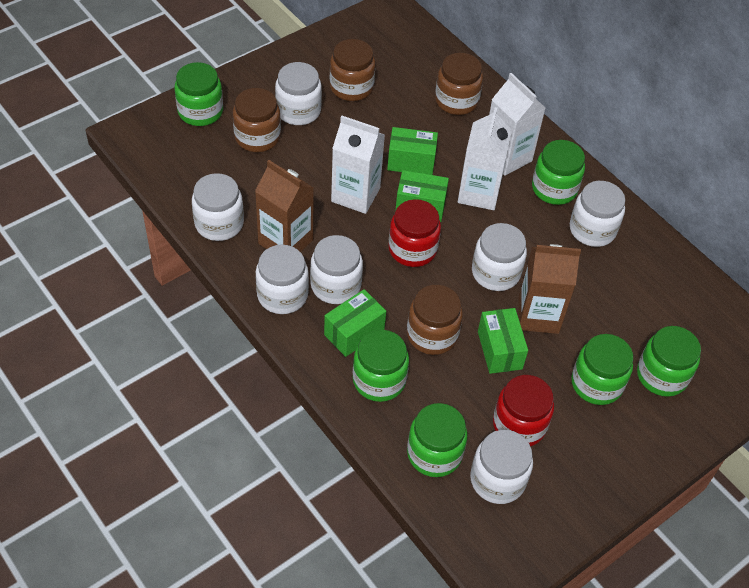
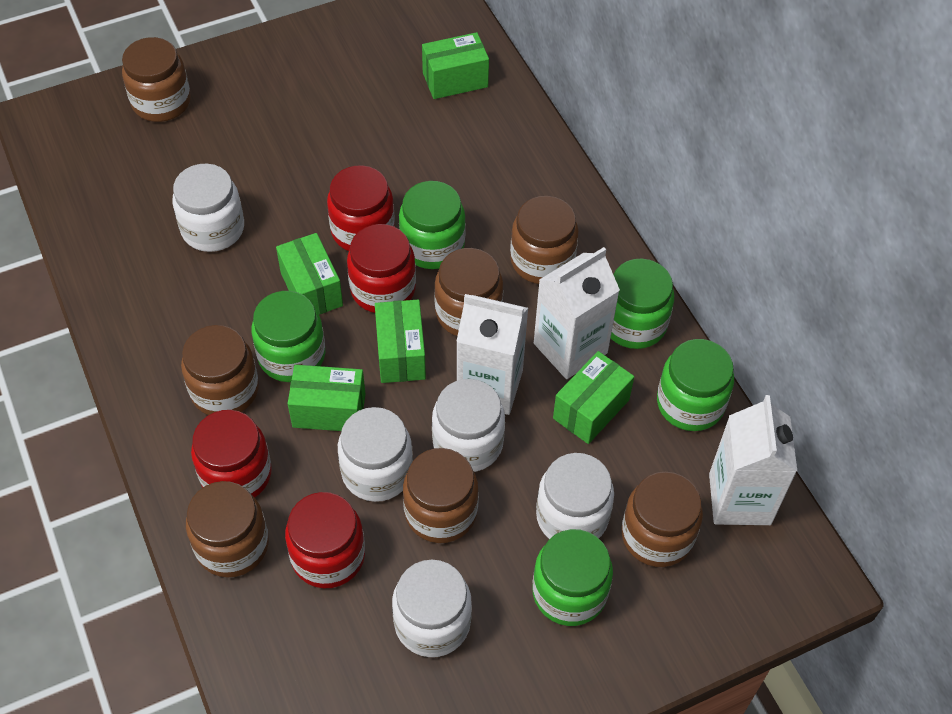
brown carton: 2 -> 0
brown jar: 4 -> 7
green box: 4 -> 5
green jar: 6 -> 5
red jar: 2 -> 4
white jar: 7 -> 5

